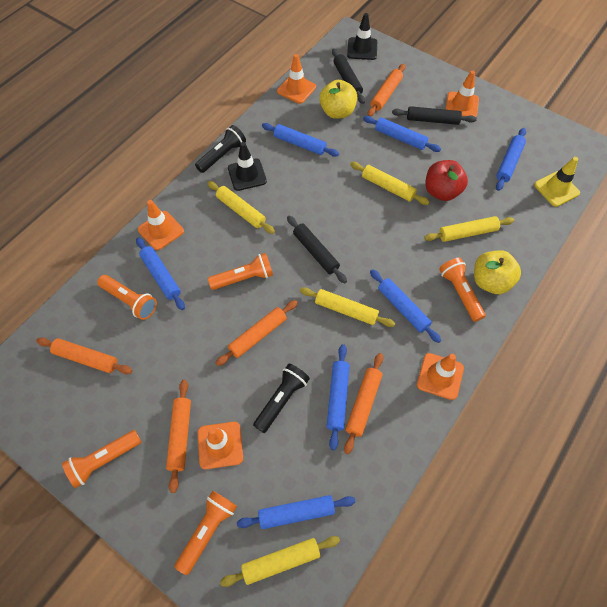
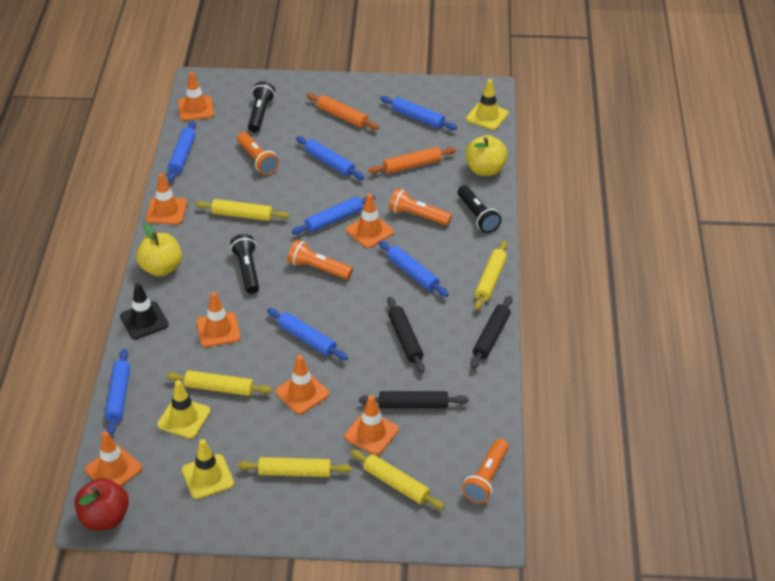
black flashlight: 2 -> 3
black traffic cone: 2 -> 1
orange flashlight: 5 -> 4
orange rolling pin: 5 -> 2
orange traffic cone: 5 -> 7
yellow traffic cone: 1 -> 3

